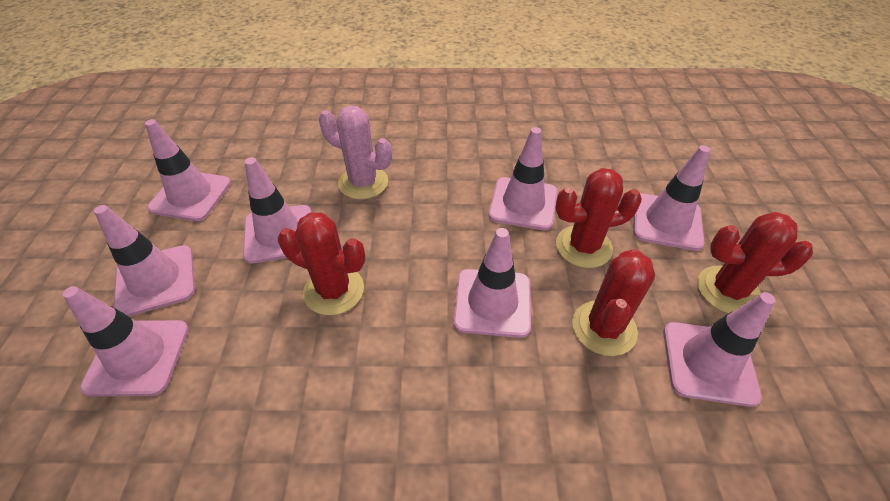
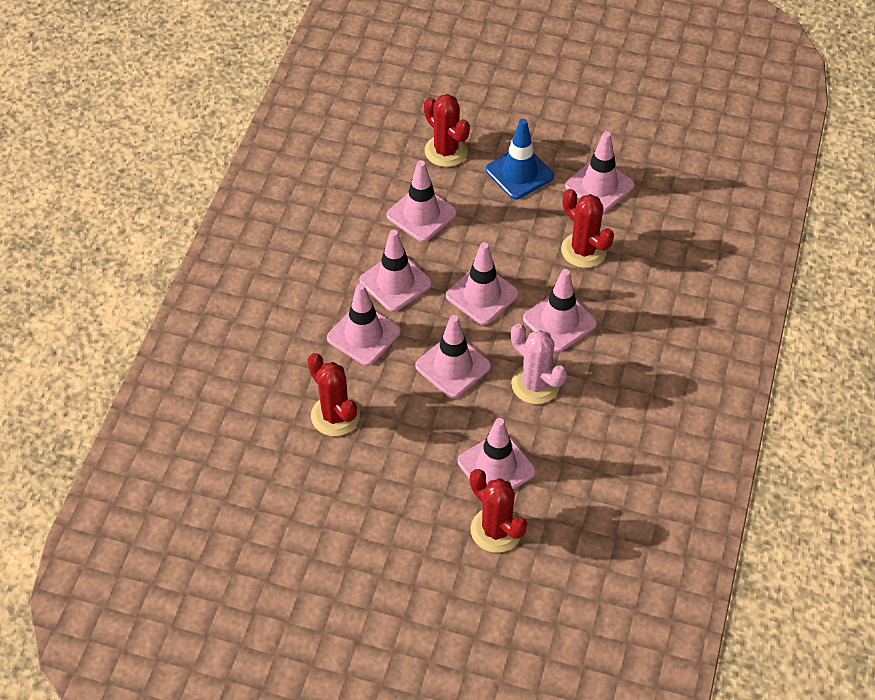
blue traffic cone: 0 -> 1

